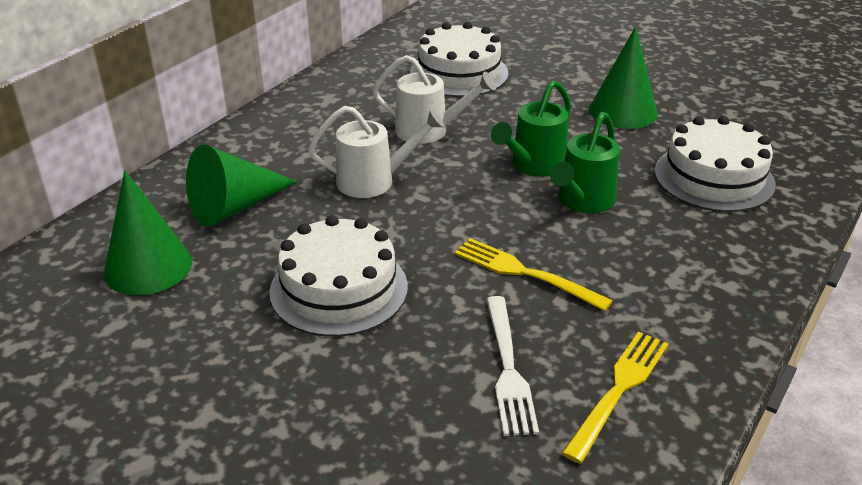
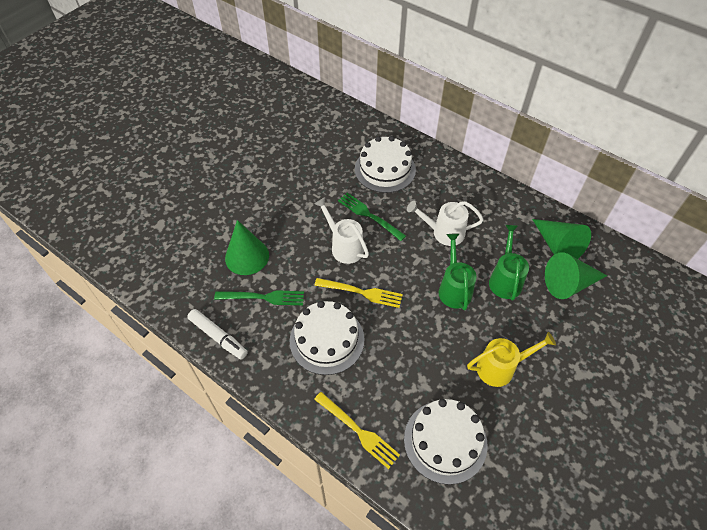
green fork: 0 -> 2
white fork: 1 -> 0
white marker: 0 -> 1
yellow watering can: 0 -> 1

